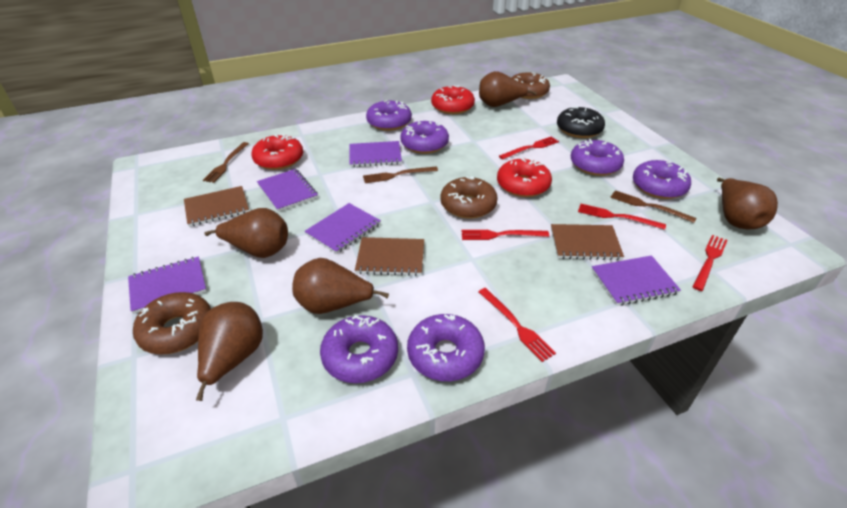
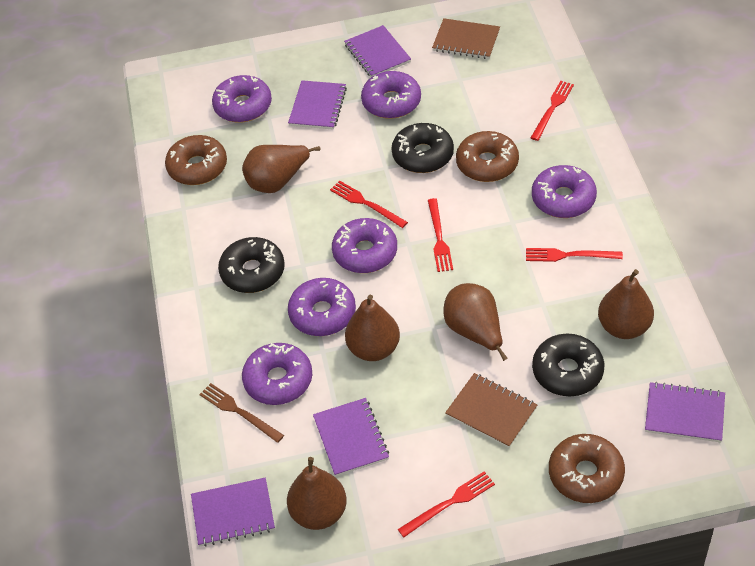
black donut: 1 -> 3
brown fork: 3 -> 1
brown notebook: 3 -> 2
red donut: 3 -> 0

